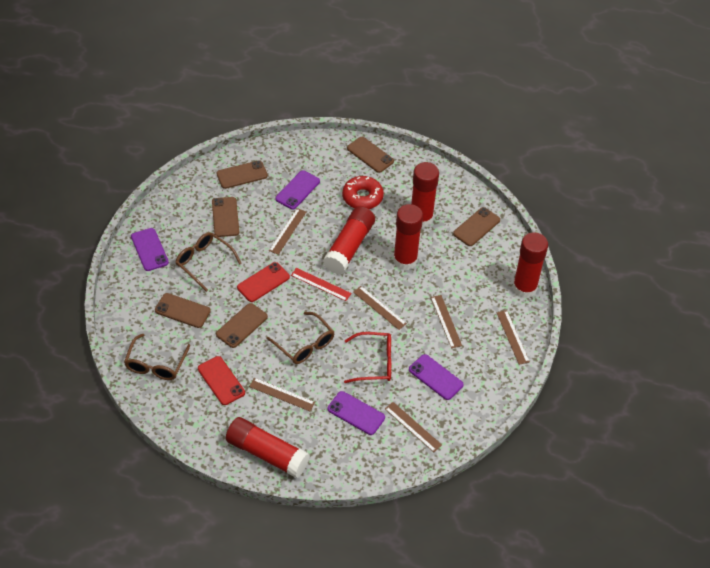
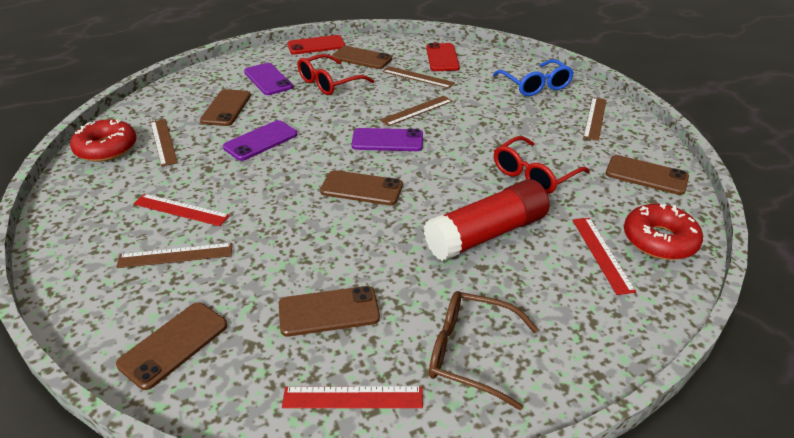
blue glasses: 0 -> 1
brown glasses: 3 -> 1
brown ruler: 6 -> 5
purple phone: 4 -> 3
red donut: 1 -> 2
red glasses: 1 -> 2
red glue stick: 5 -> 1
red ruler: 1 -> 3

